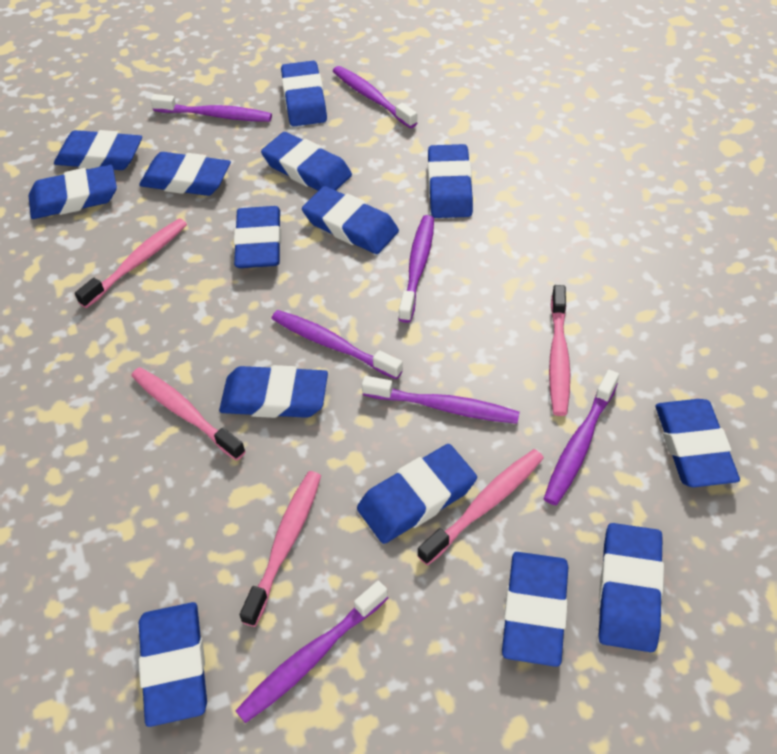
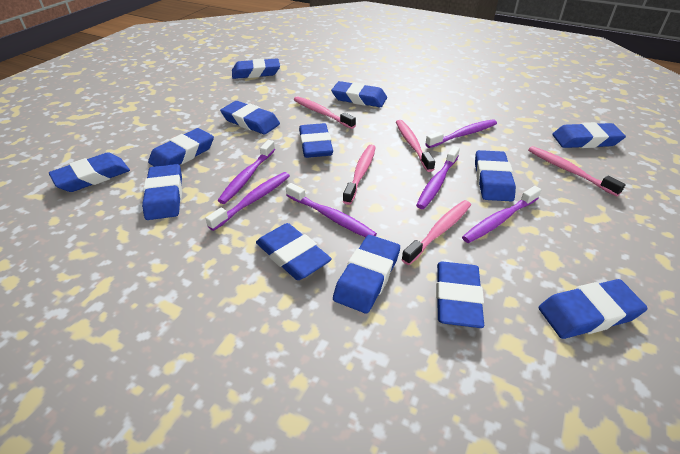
blue eraser: 14 -> 13
purple toothbrush: 7 -> 6

